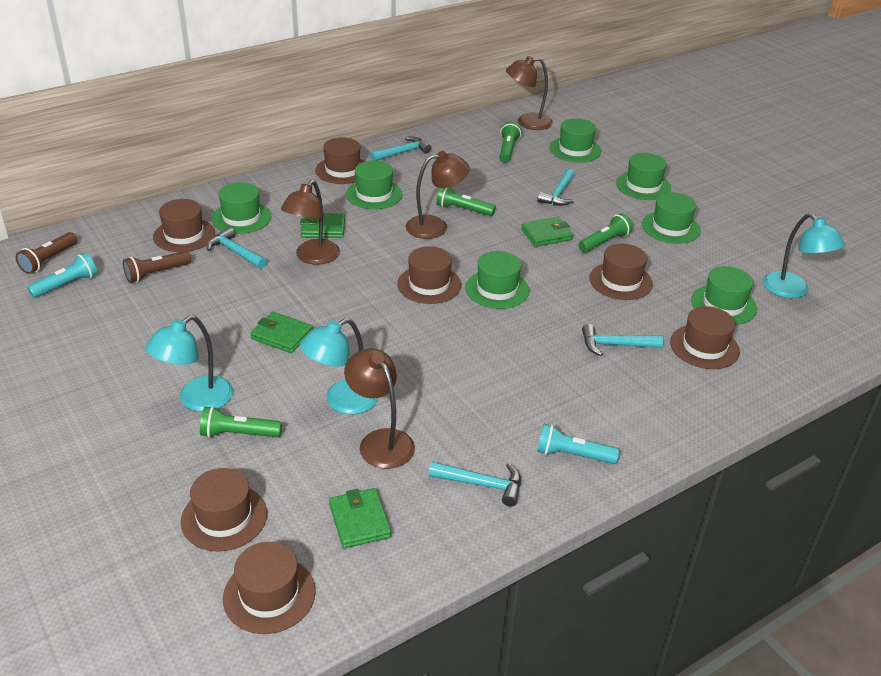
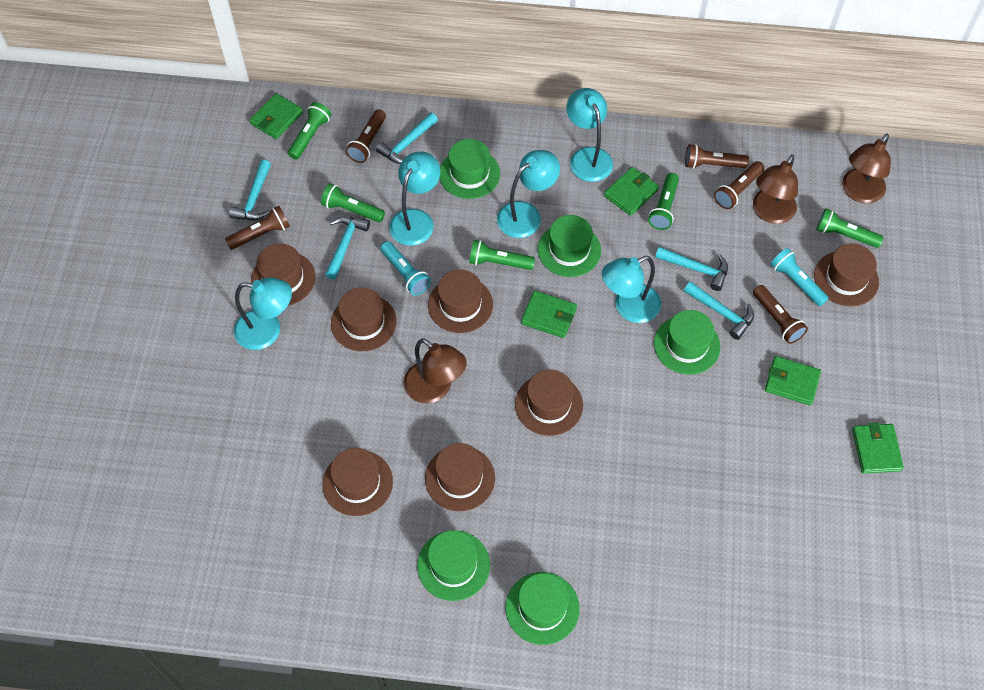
brown flashlight: 2 -> 5
brown lamp: 4 -> 3
green flashlight: 4 -> 5
green hat: 7 -> 5
green wallet: 4 -> 5
turquoise lamp: 3 -> 5

